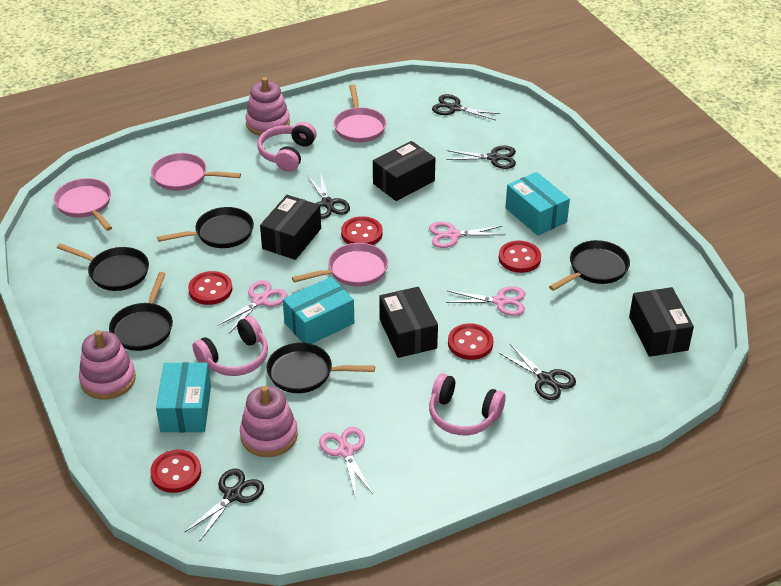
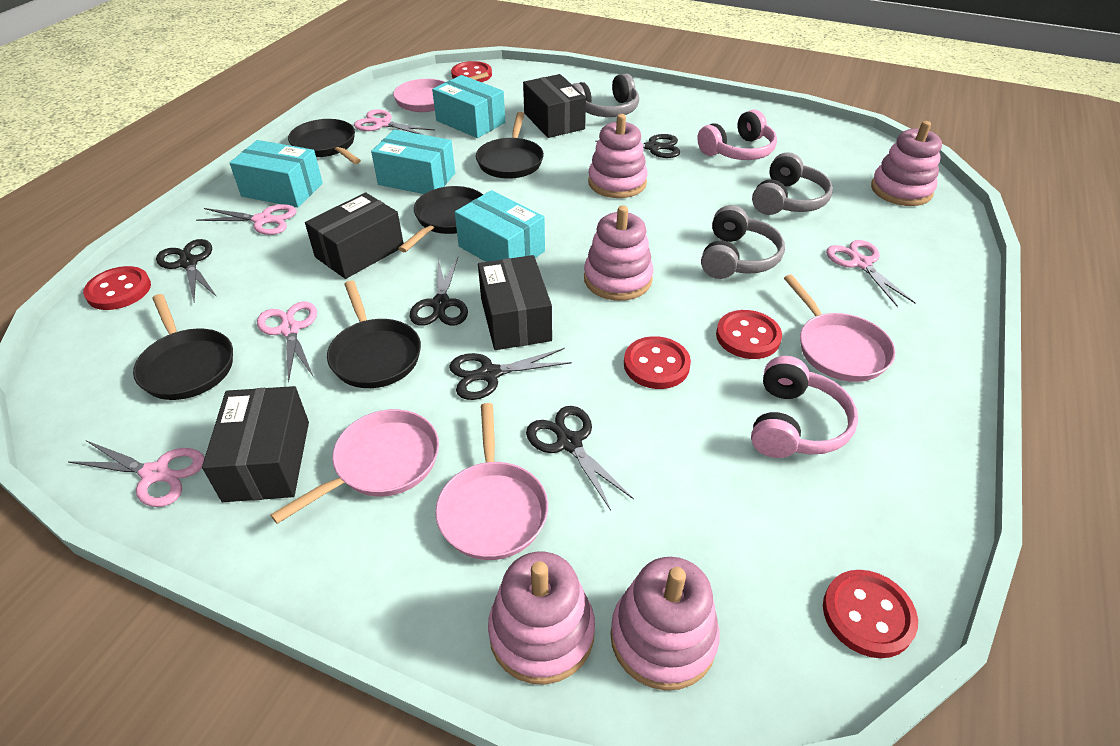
grey headphones: 0 -> 3
pink headphones: 3 -> 2
pink scissors: 4 -> 5
pink stacking toy: 3 -> 5
turquoise box: 3 -> 4

